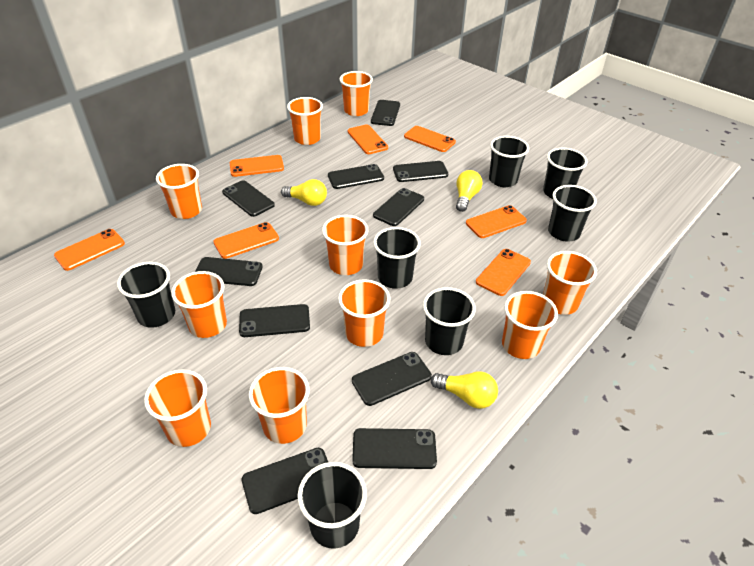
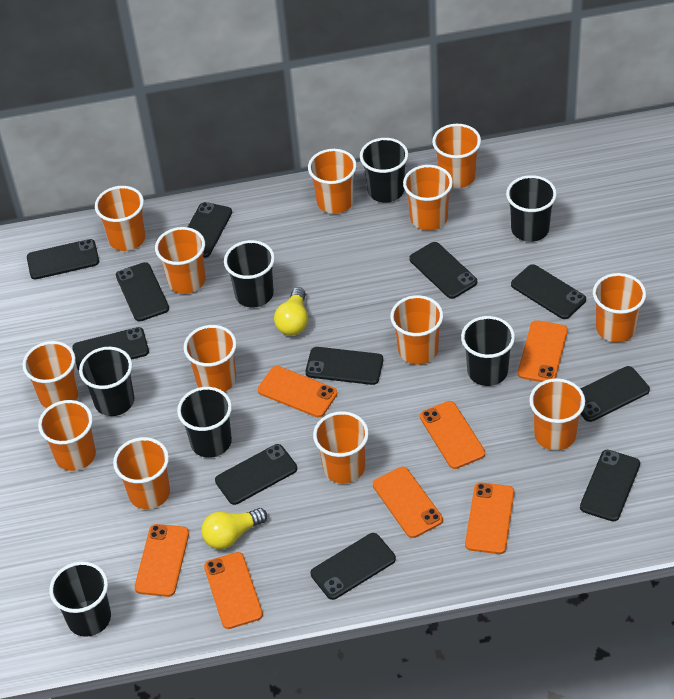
black phone: 10 -> 11
orange cup: 10 -> 13
yellow light bulb: 3 -> 2

